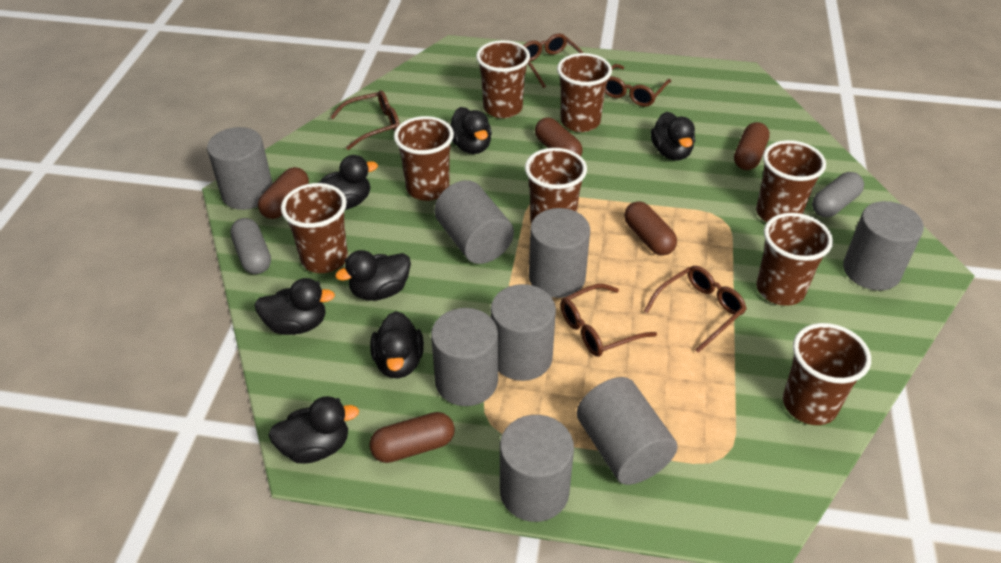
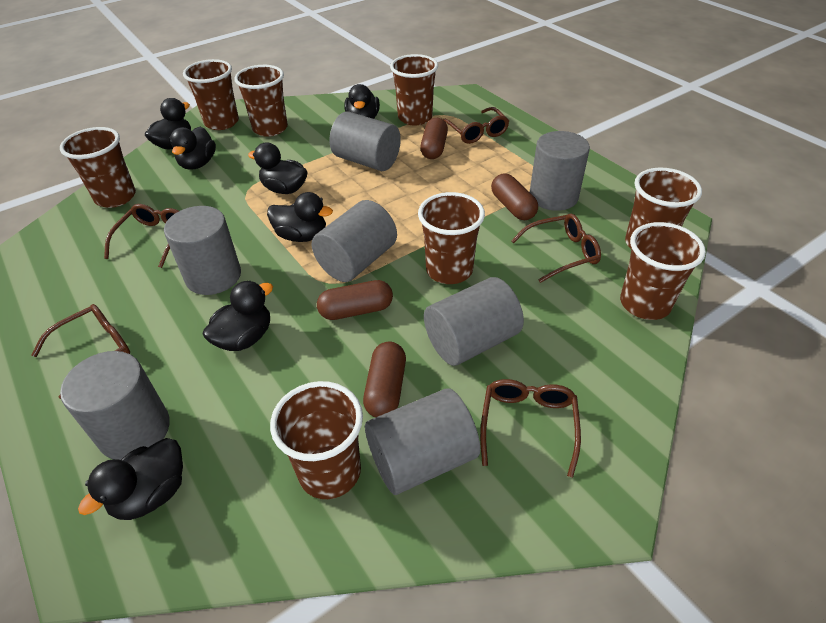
brown capsule: 5 -> 4
grey capsule: 2 -> 0
grey cylinder: 8 -> 7

